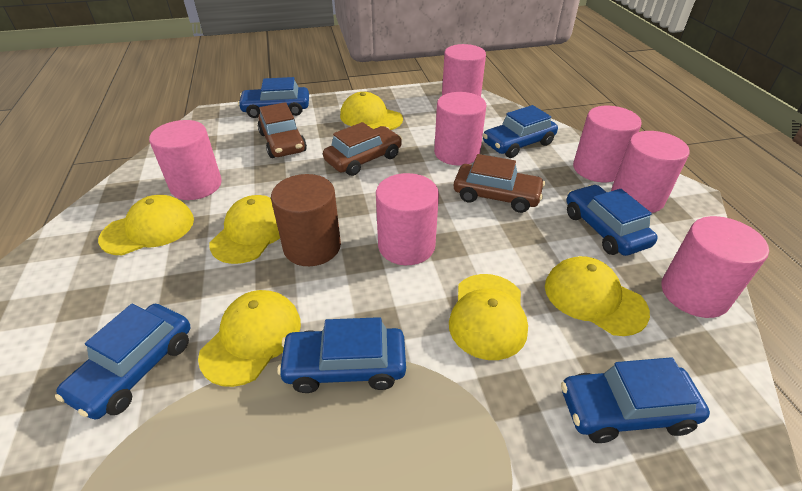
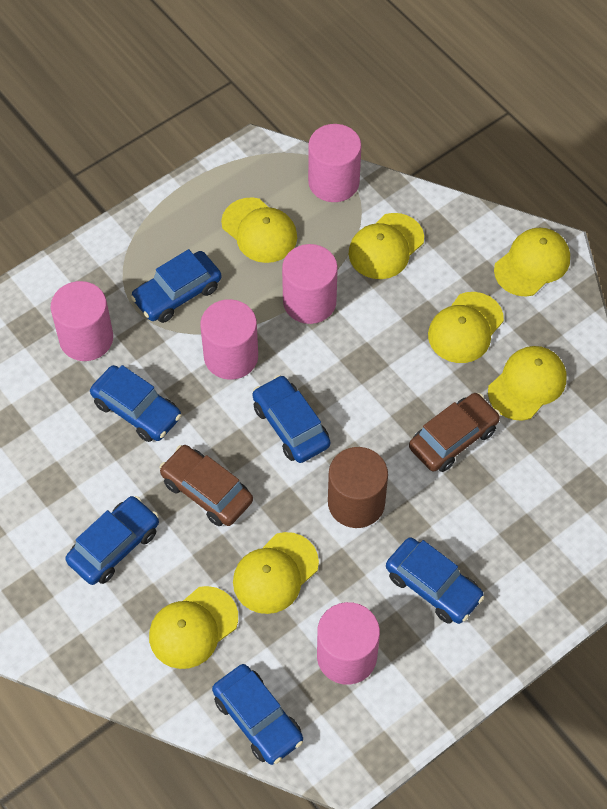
brown car: 3 -> 2
pink cylinder: 7 -> 5
yellow cap: 6 -> 7

